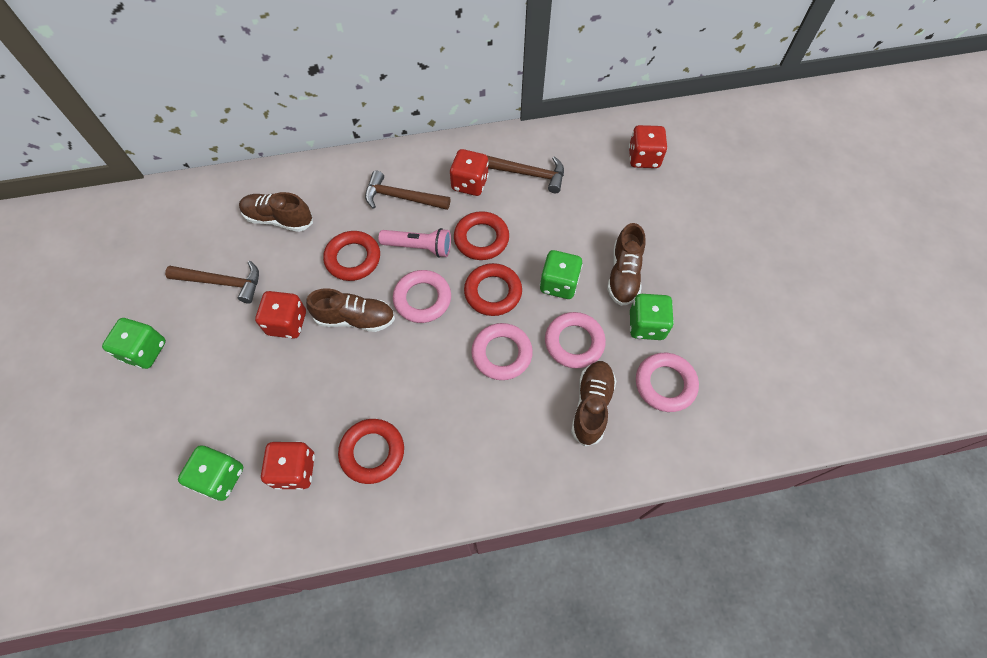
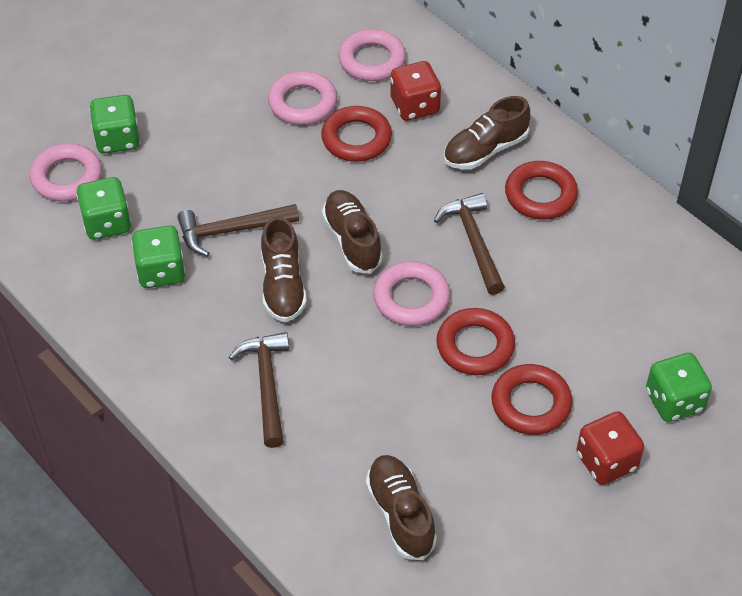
pink flashlight: 1 -> 0
red dice: 4 -> 2

